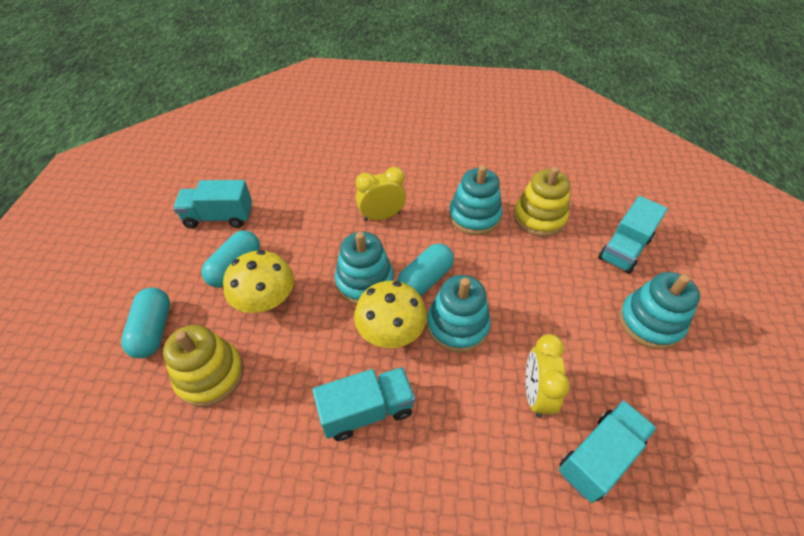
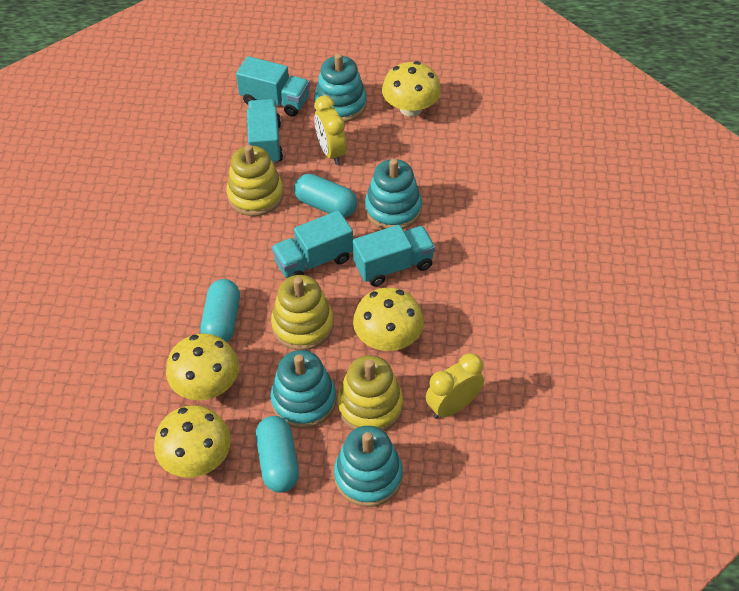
yellow mushroom: 2 -> 4
yellow stacking toy: 2 -> 3

